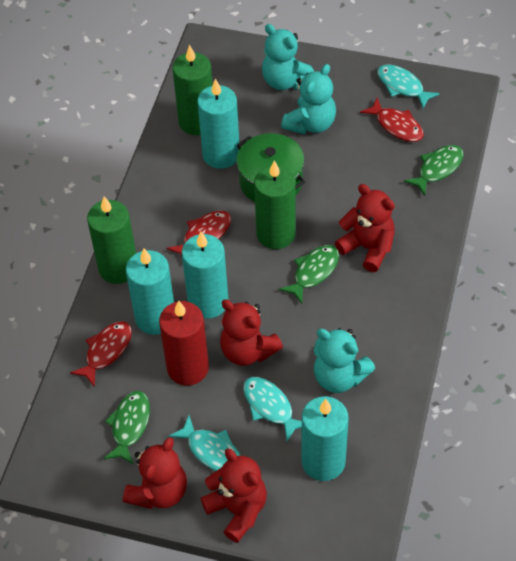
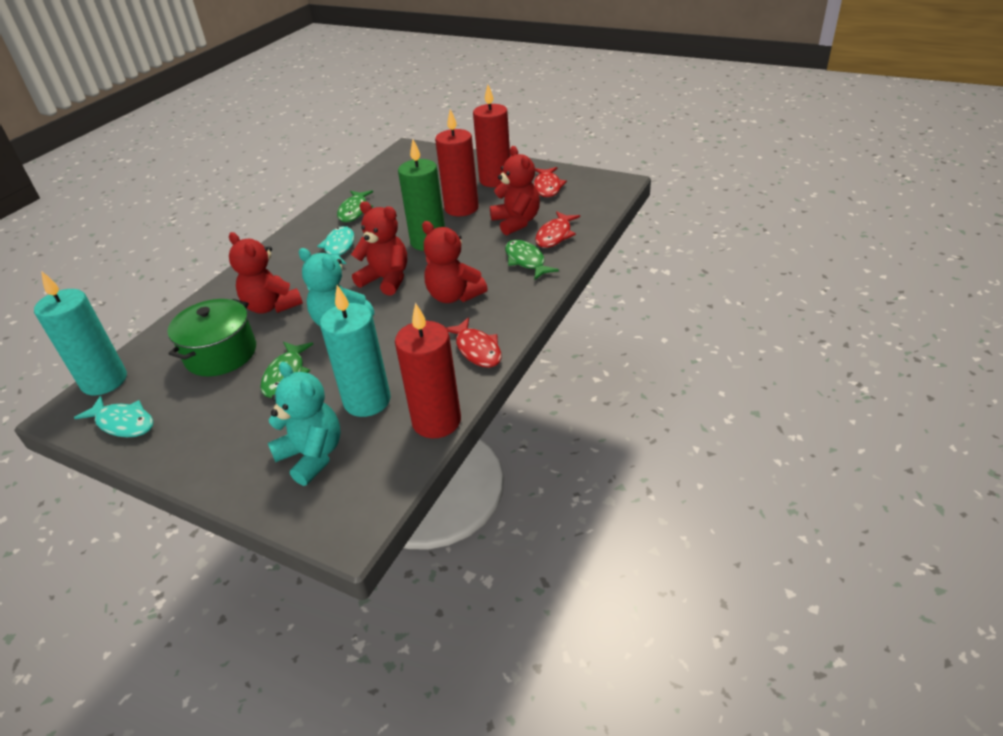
green candle: 3 -> 1
red candle: 1 -> 3
turquoise candle: 4 -> 2
turquoise fish: 3 -> 2
turquoise teddy bear: 3 -> 2

